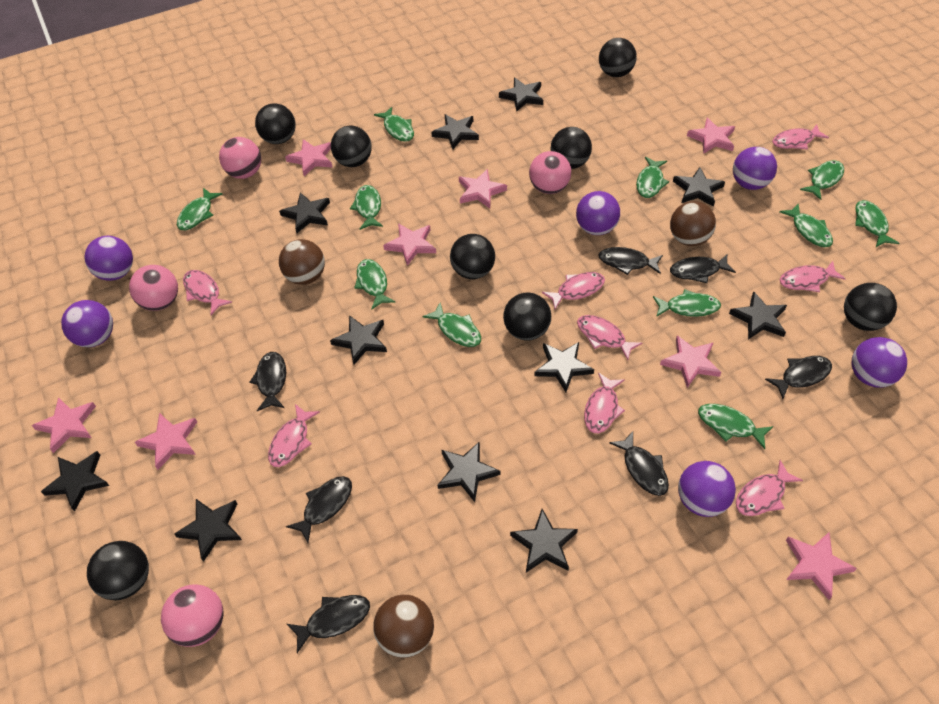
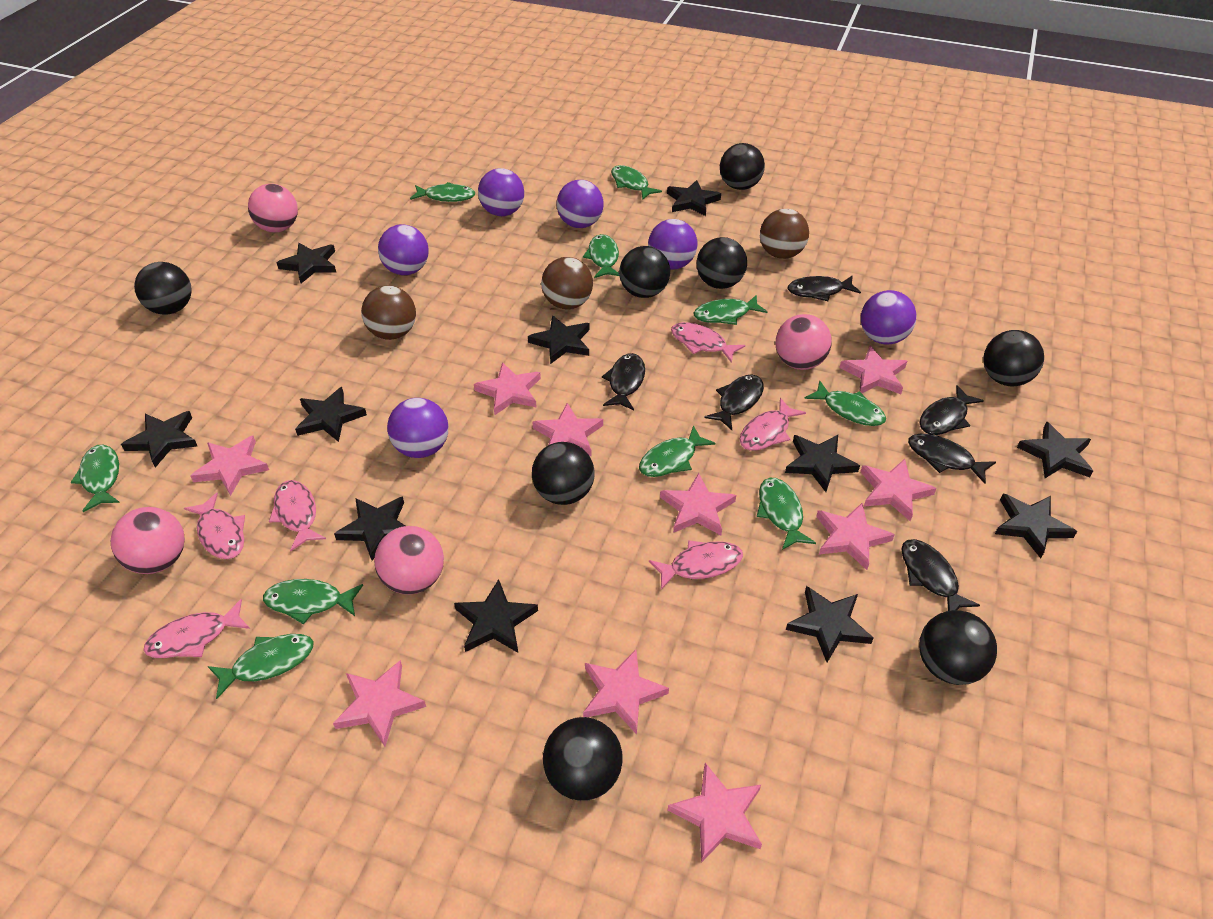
black fish: 7 -> 6
green fish: 11 -> 10
pink fish: 8 -> 6
pink star: 8 -> 10

